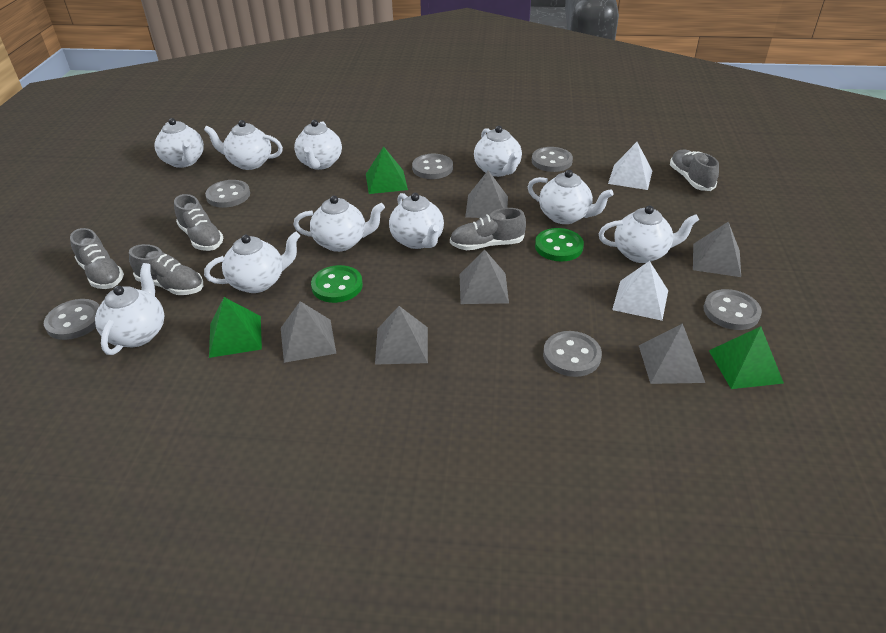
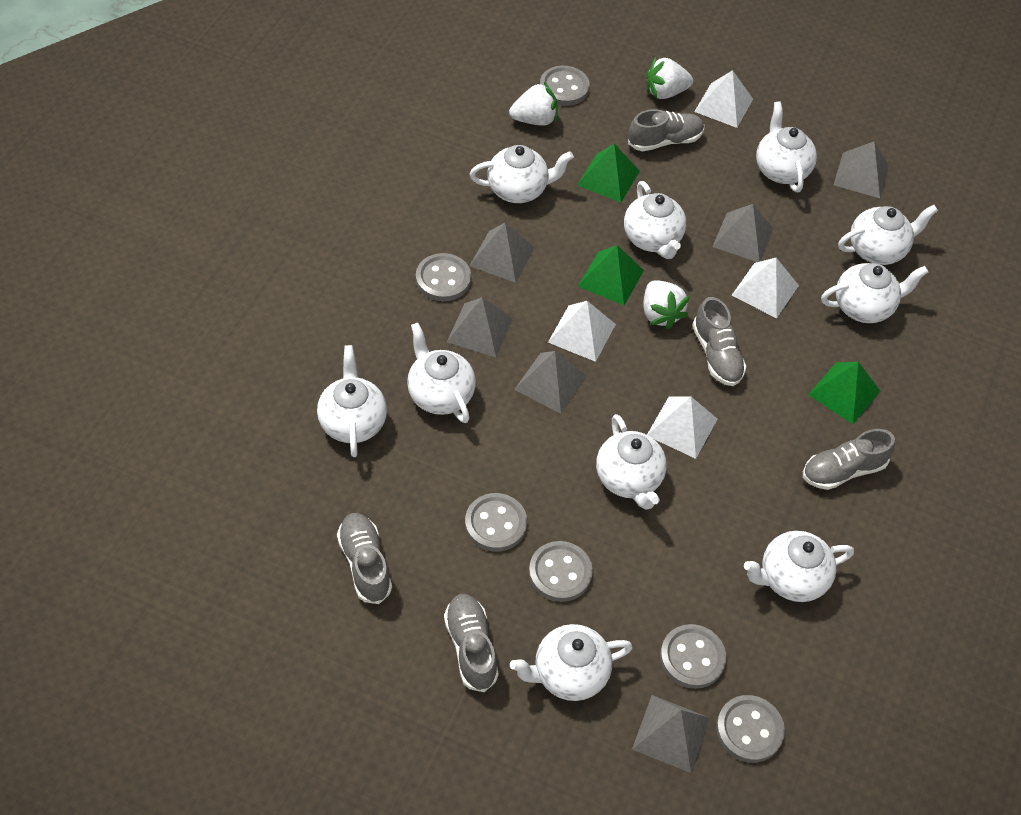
green button: 2 -> 0
white pyramid: 2 -> 4
white strawberry: 0 -> 3

